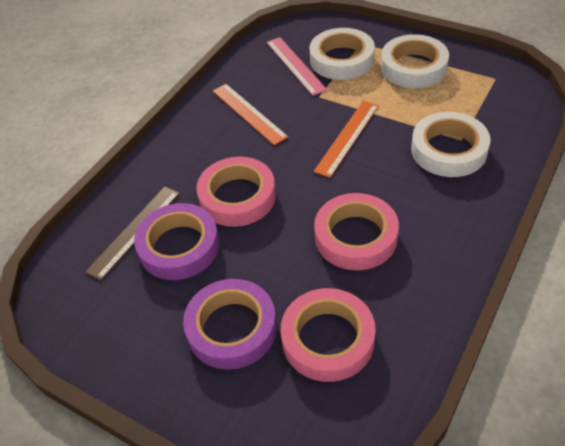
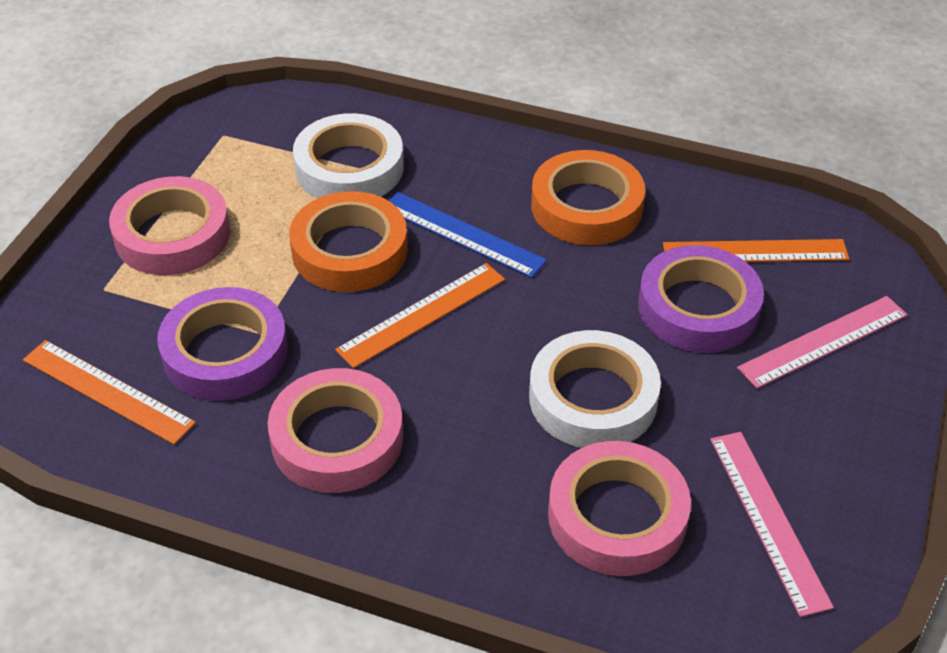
blue ruler: 0 -> 1
brown ruler: 1 -> 0
orange ruler: 2 -> 3
orange tape: 0 -> 2
pink ruler: 1 -> 2
white tape: 3 -> 2

